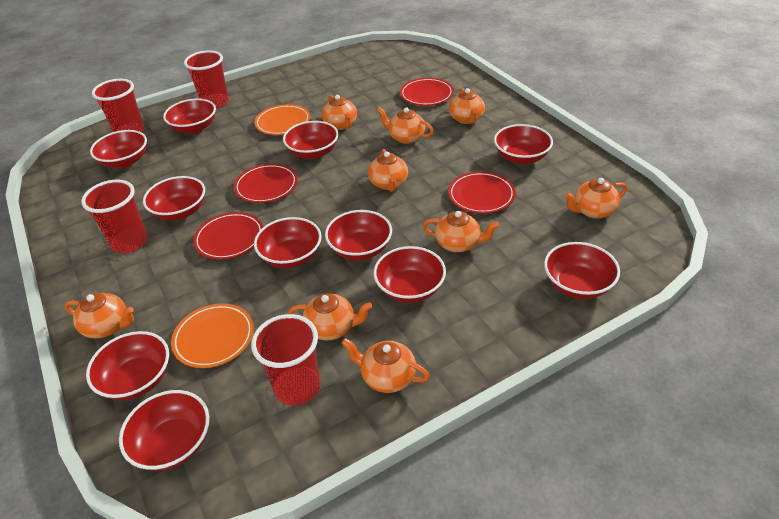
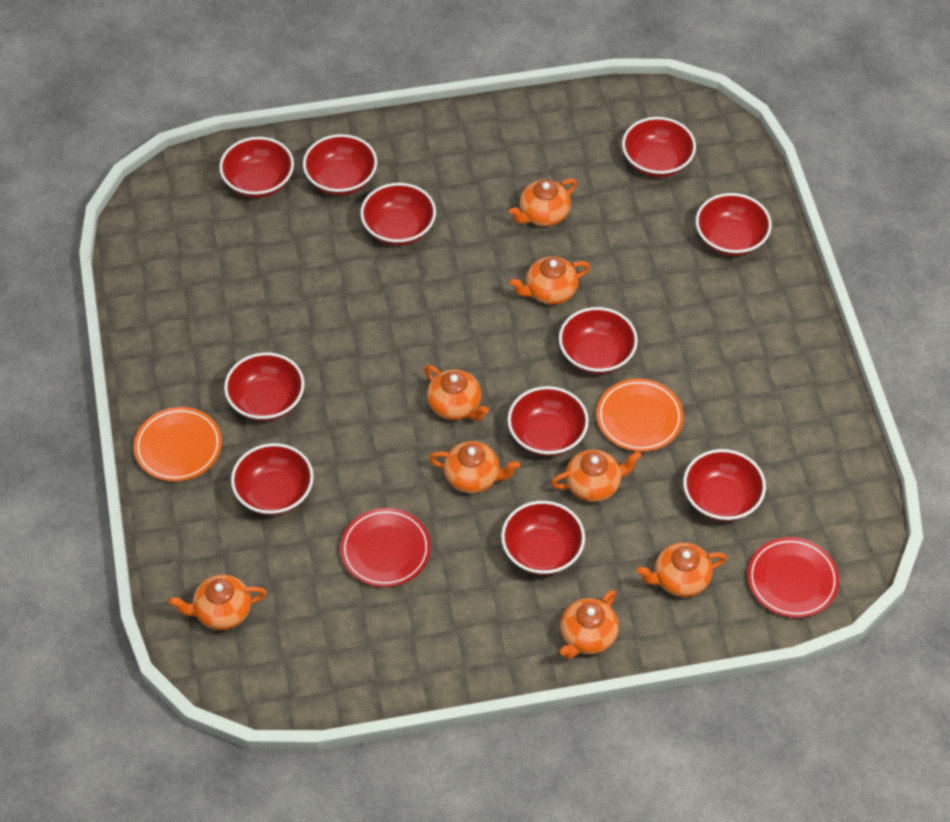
orange teapot: 9 -> 8
red cup: 4 -> 0
red plate: 4 -> 2

